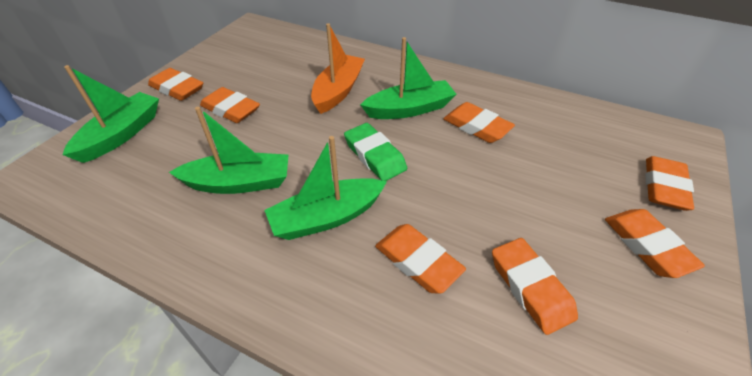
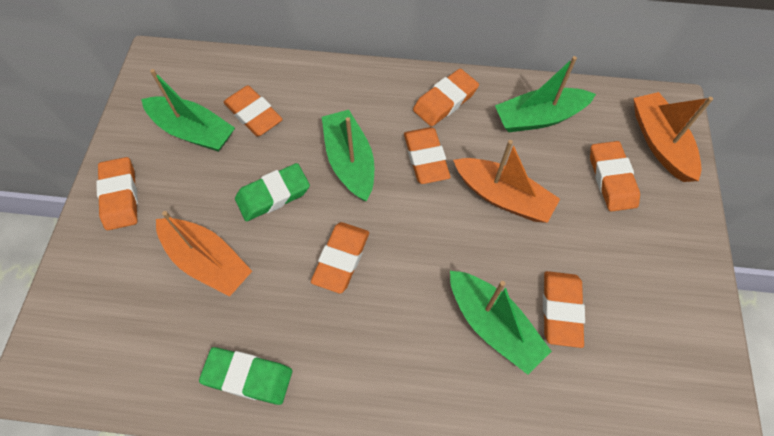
green eraser: 1 -> 2
orange boat: 1 -> 3

